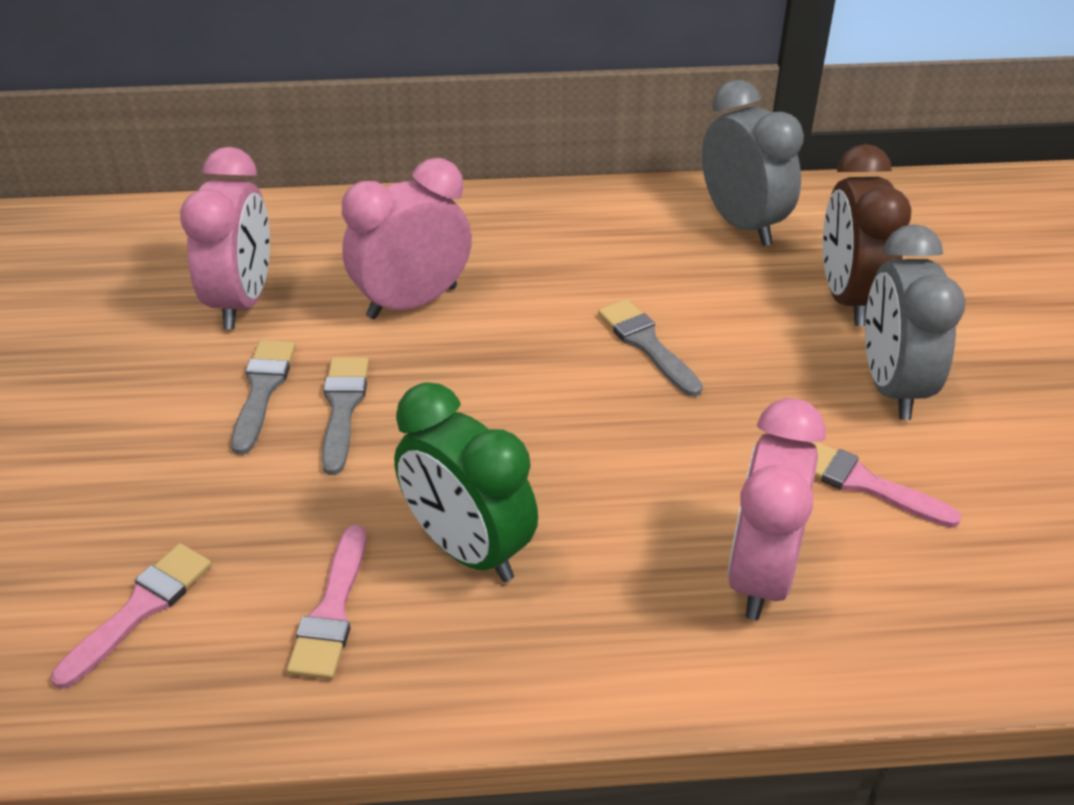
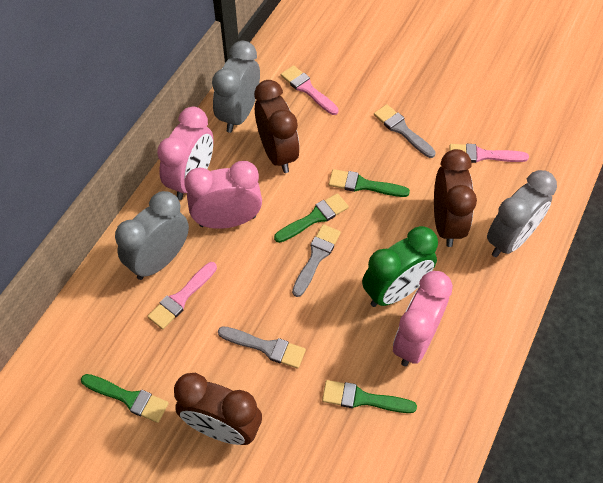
brown clock: 1 -> 3
green brush: 0 -> 4
grey clock: 2 -> 3

